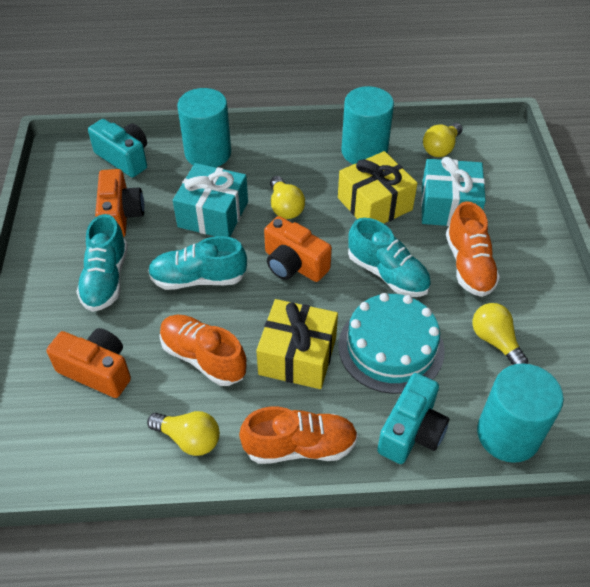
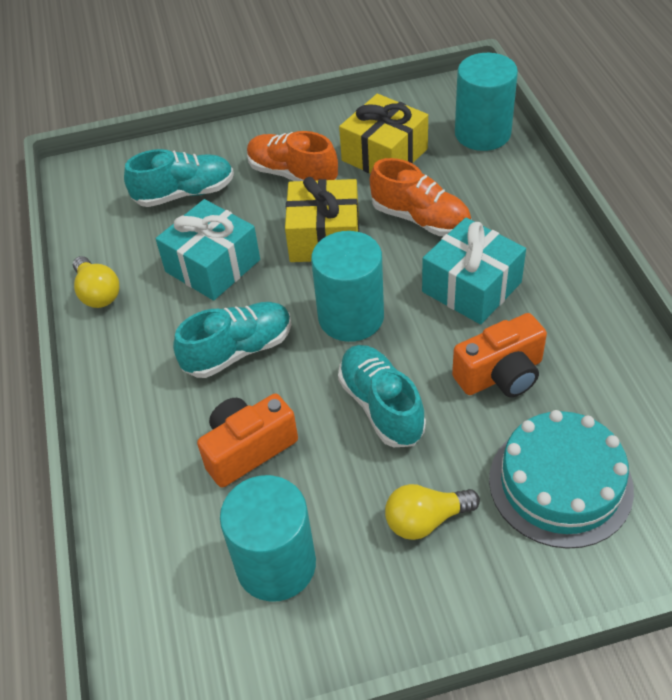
orange camera: 3 -> 2
orange shoe: 3 -> 2
turquoise camera: 2 -> 0
yellow light bulb: 4 -> 2

